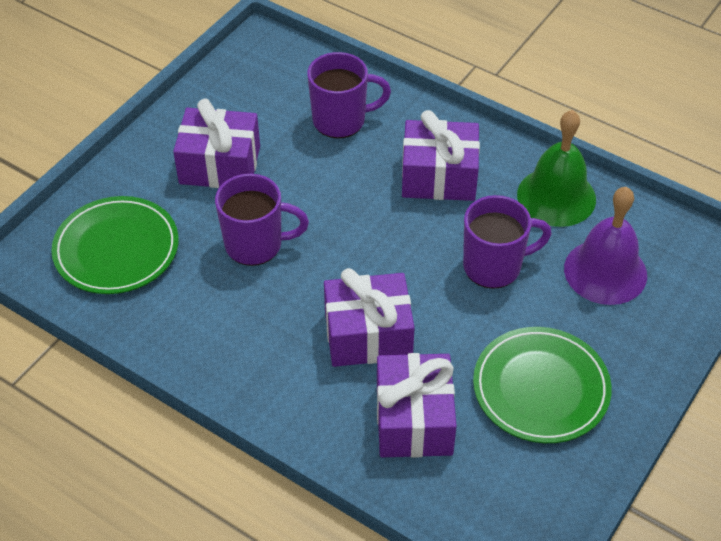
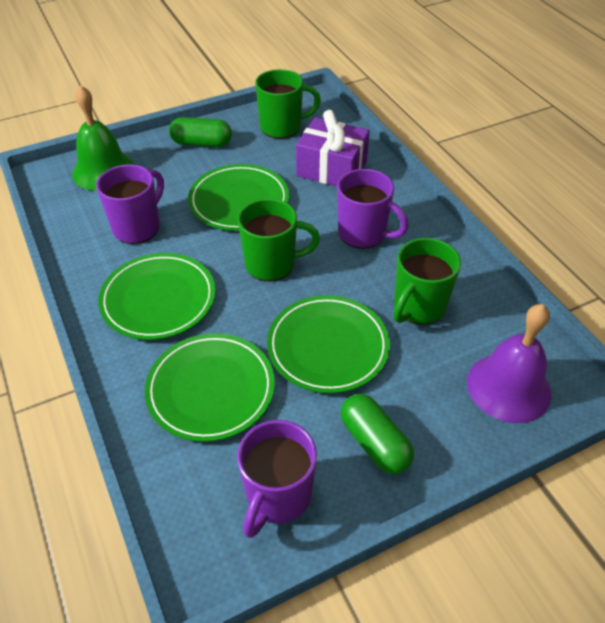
green capsule: 0 -> 2
green mug: 0 -> 3
green plate: 2 -> 4
purple gift: 4 -> 1

